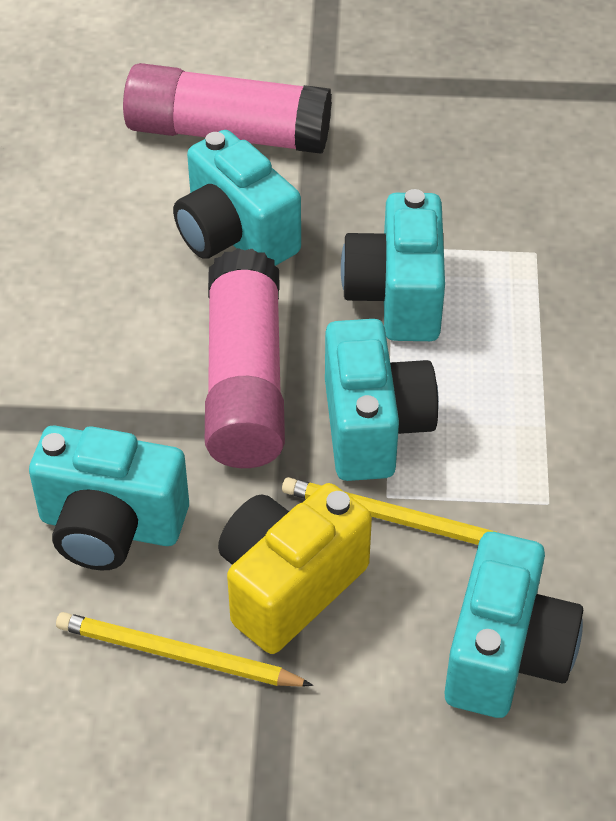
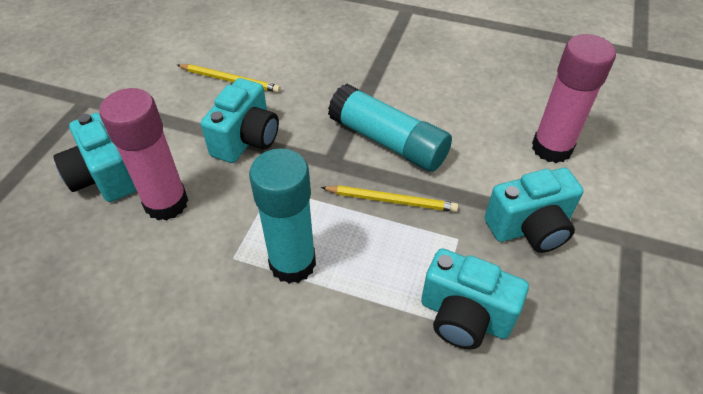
turquoise camera: 5 -> 4
turquoise glue stick: 0 -> 2
yellow camera: 1 -> 0

